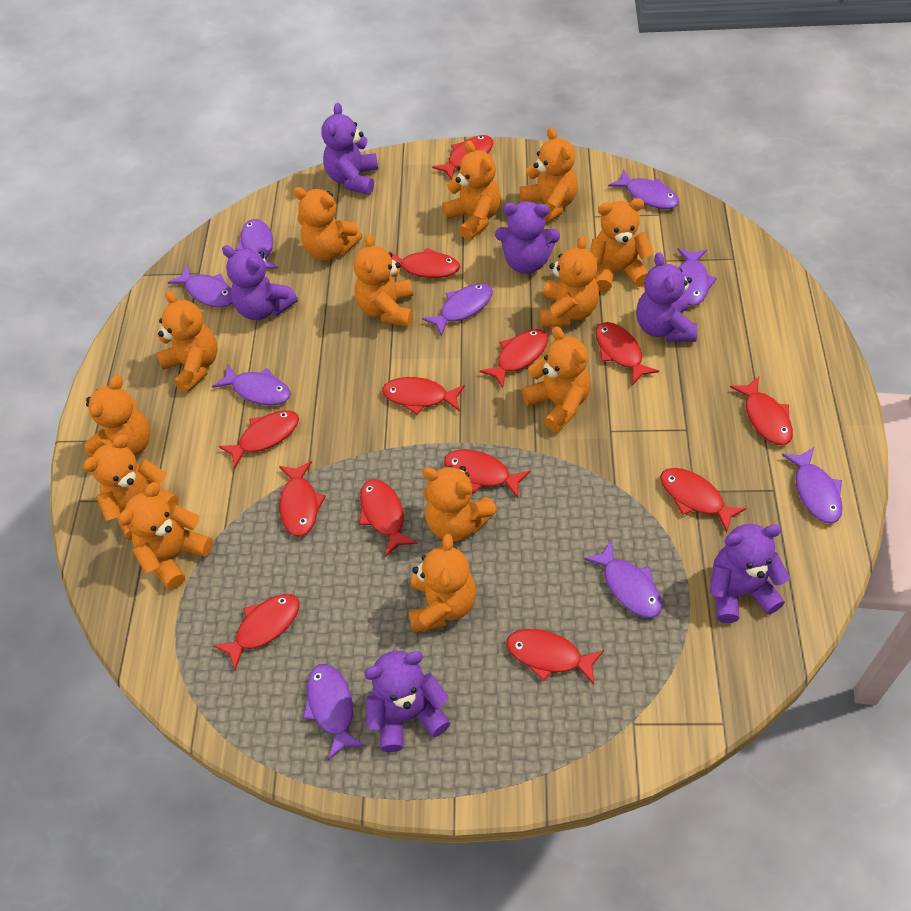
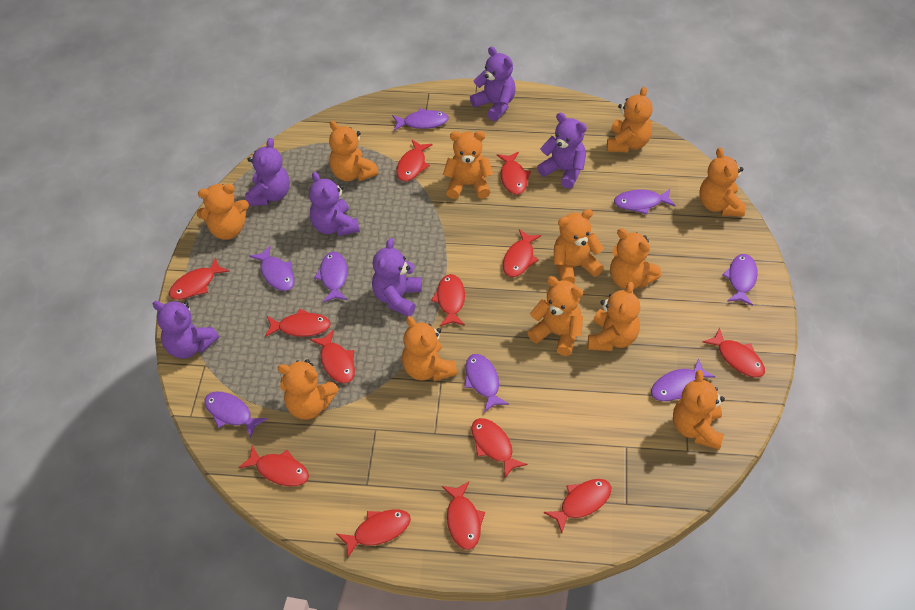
orange teddy bear: 13 -> 12
purple fish: 9 -> 8

